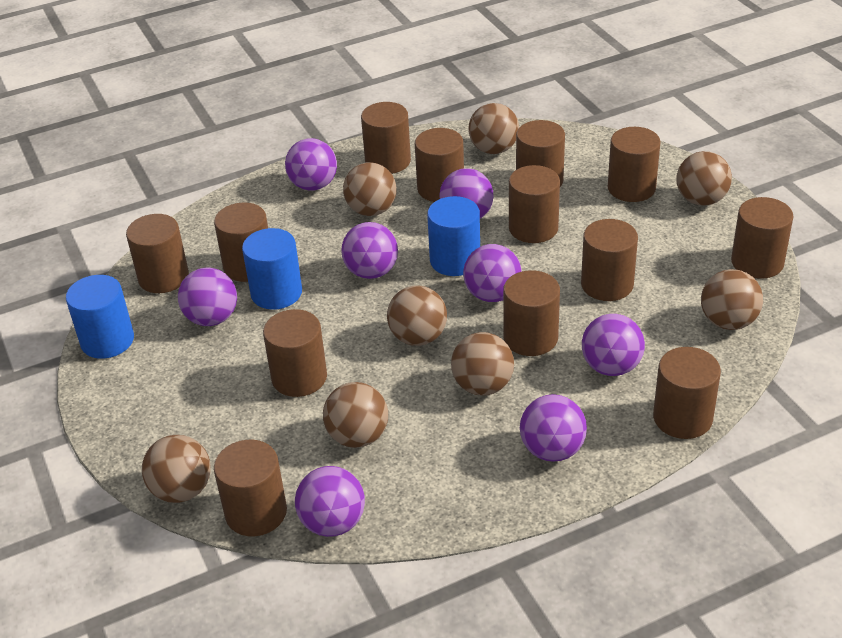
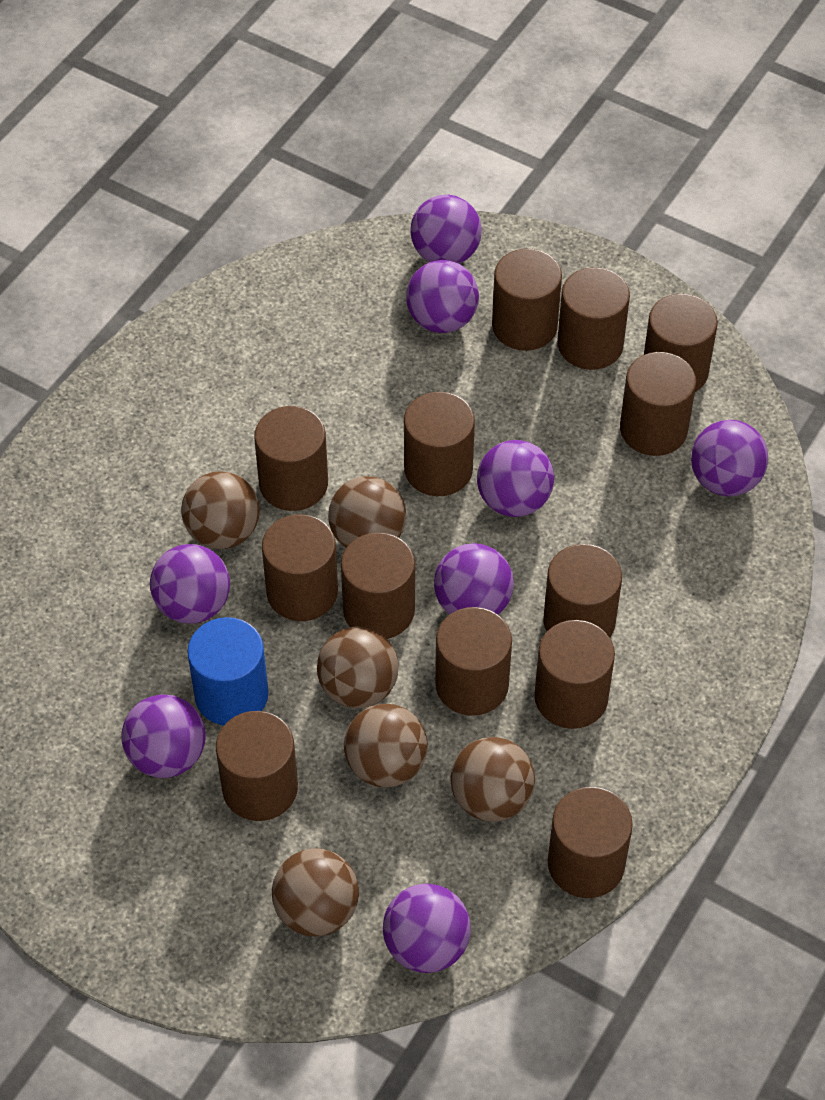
blue cylinder: 3 -> 1
brown ball: 8 -> 6

